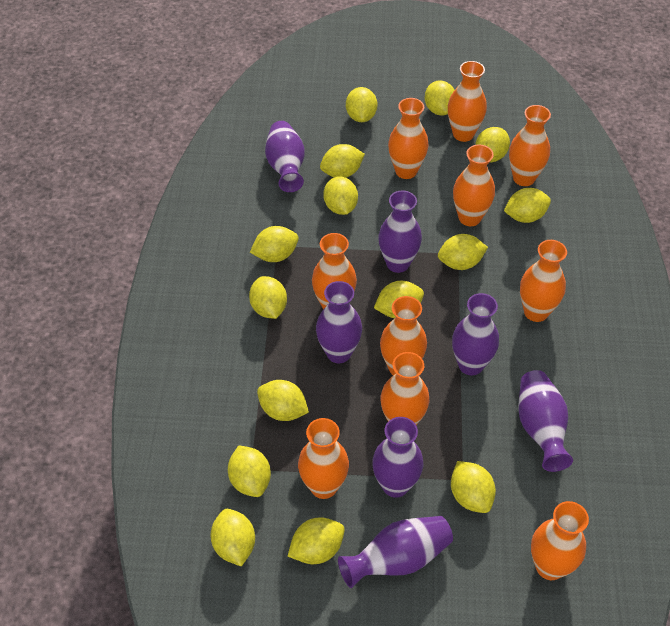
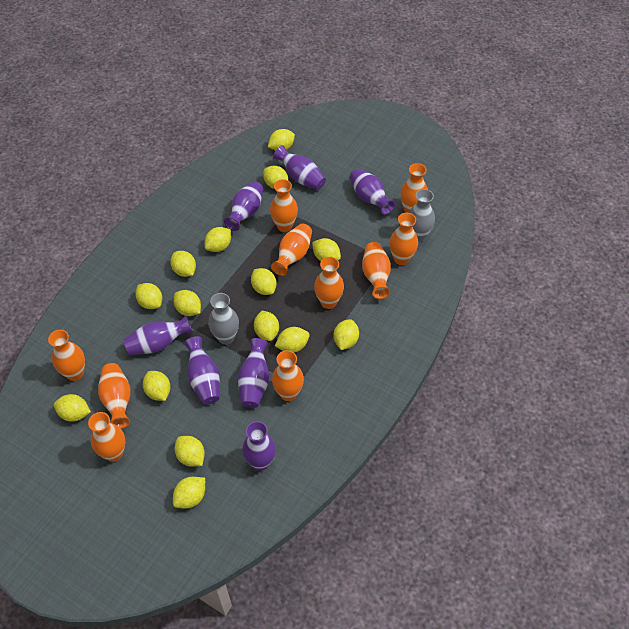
grey vase: 0 -> 2

